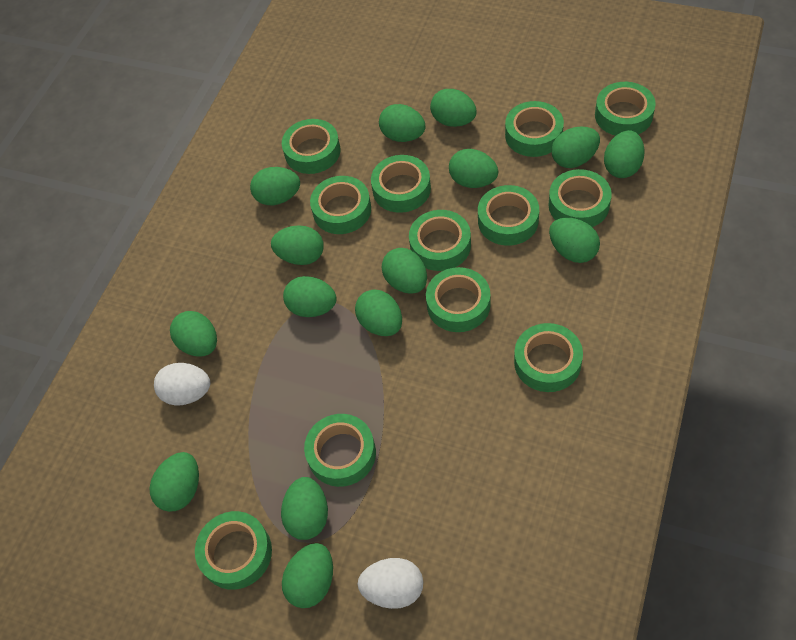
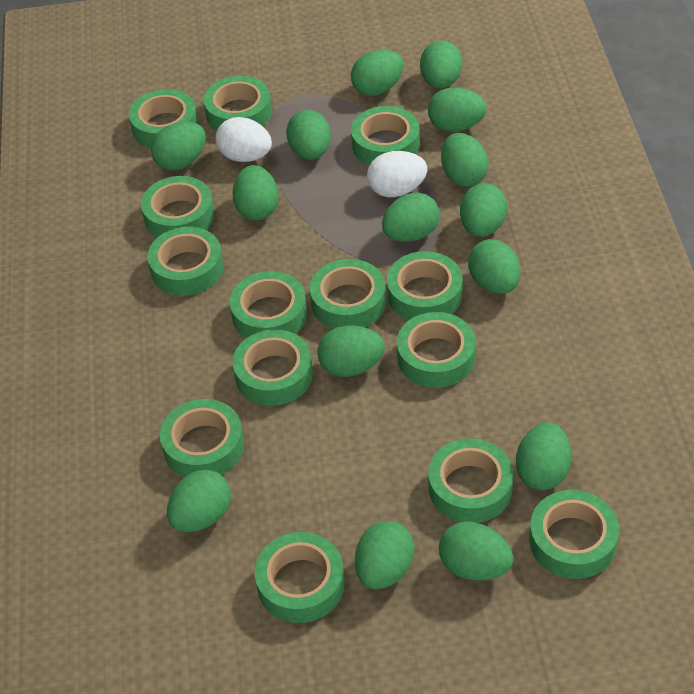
green tape: 12 -> 14

